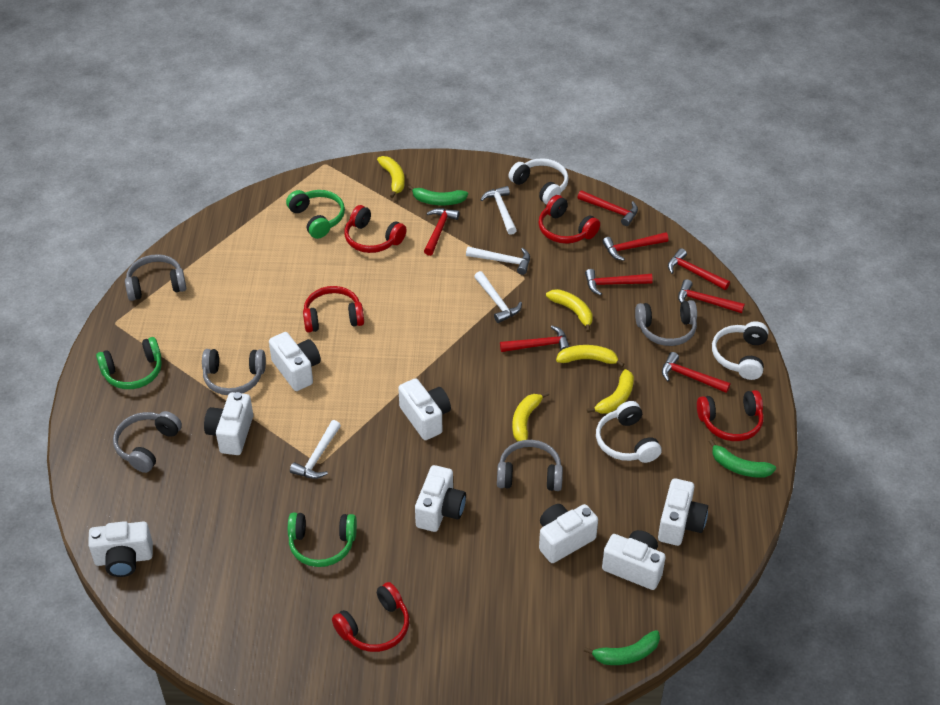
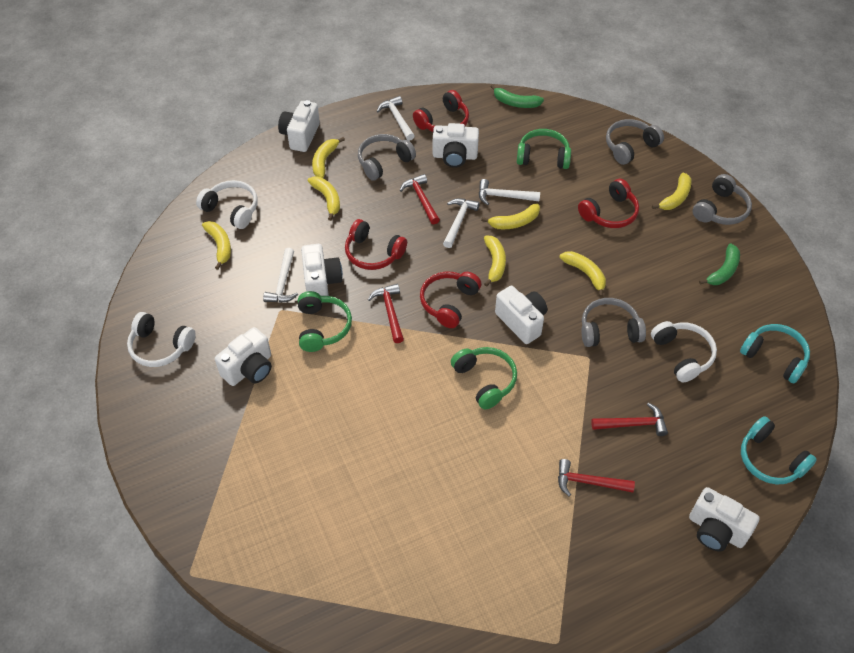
green banana: 3 -> 2
grey headphones: 5 -> 4
red hammer: 8 -> 4
red headphones: 5 -> 4
turquoise headphones: 0 -> 2
white camera: 8 -> 6
yellow banana: 5 -> 7

